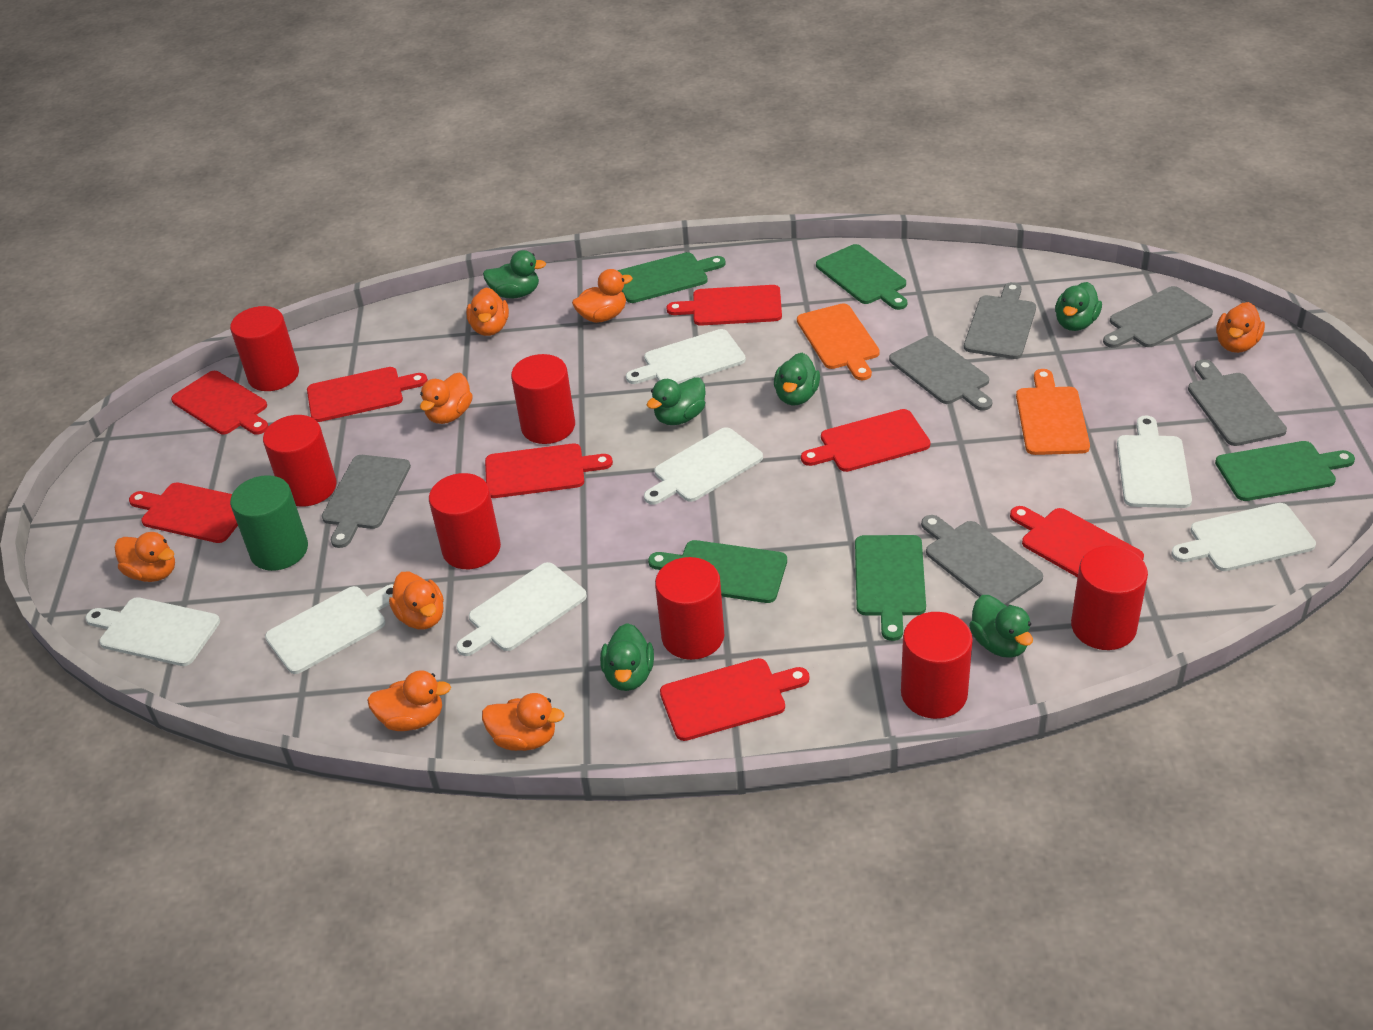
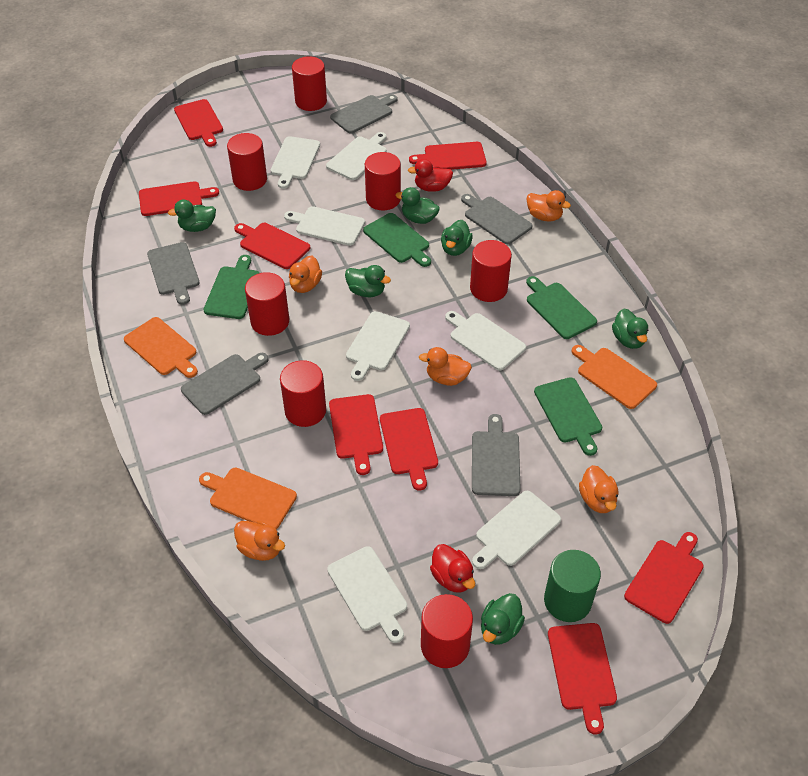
green cutting board: 5 -> 4
grey cutting board: 6 -> 5
orange cutting board: 2 -> 3
orange duck: 8 -> 5
red duck: 0 -> 2

